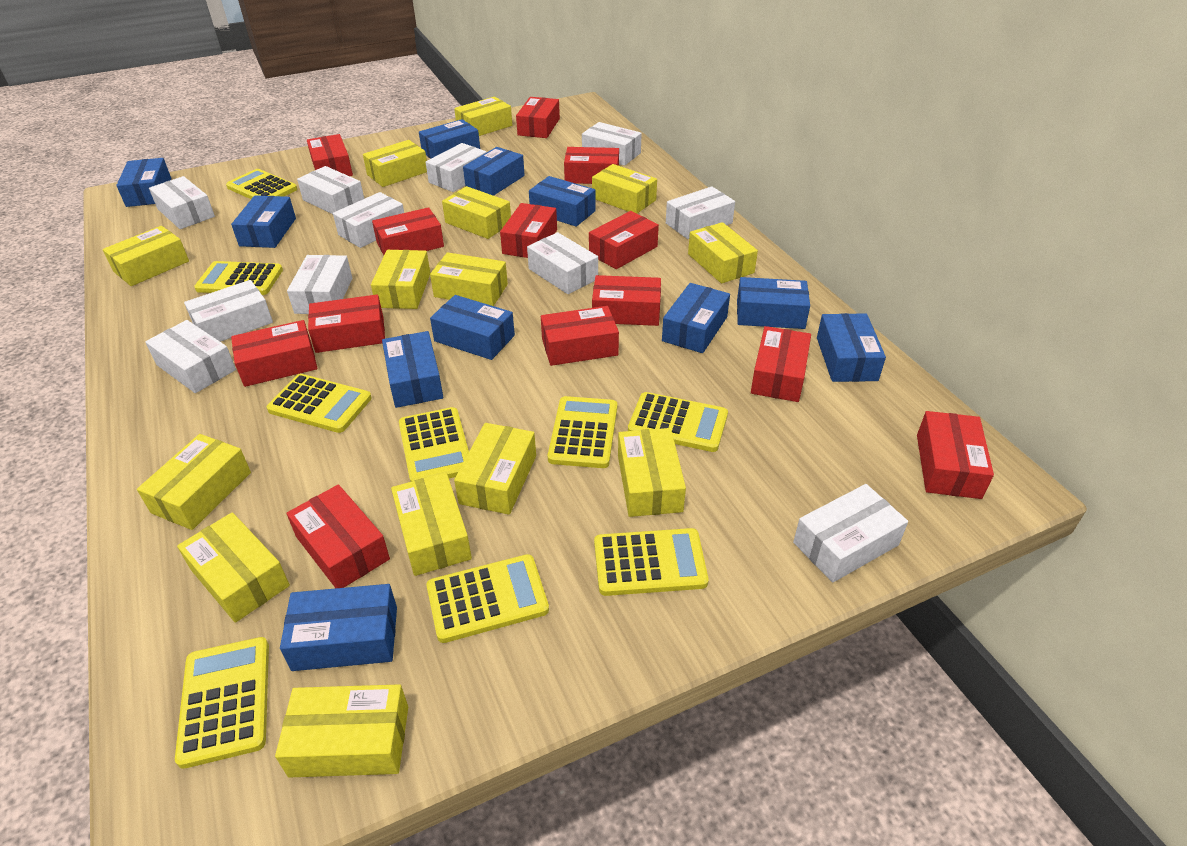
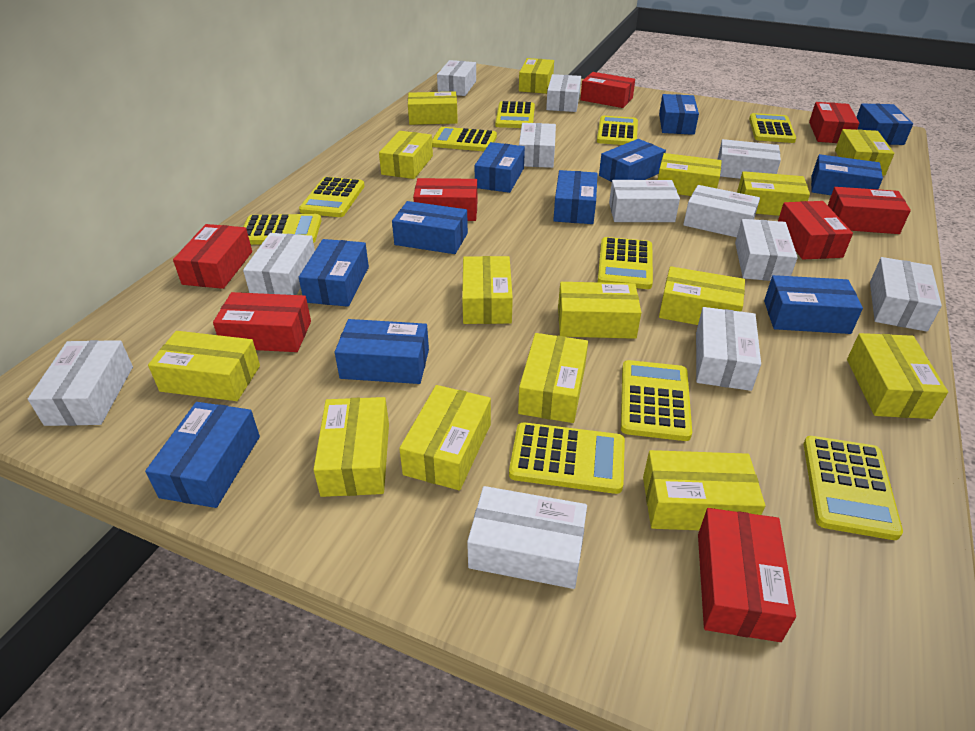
red box: 13 -> 8
white box: 11 -> 12
yellow box: 14 -> 15
yellow calculator: 9 -> 10

